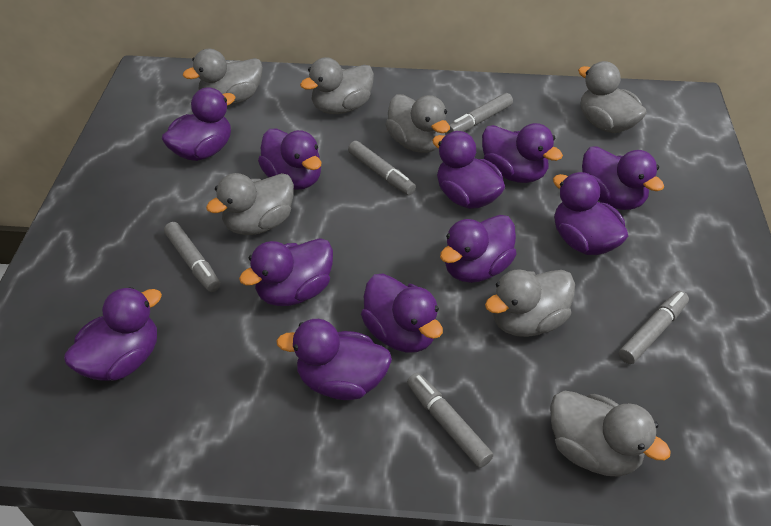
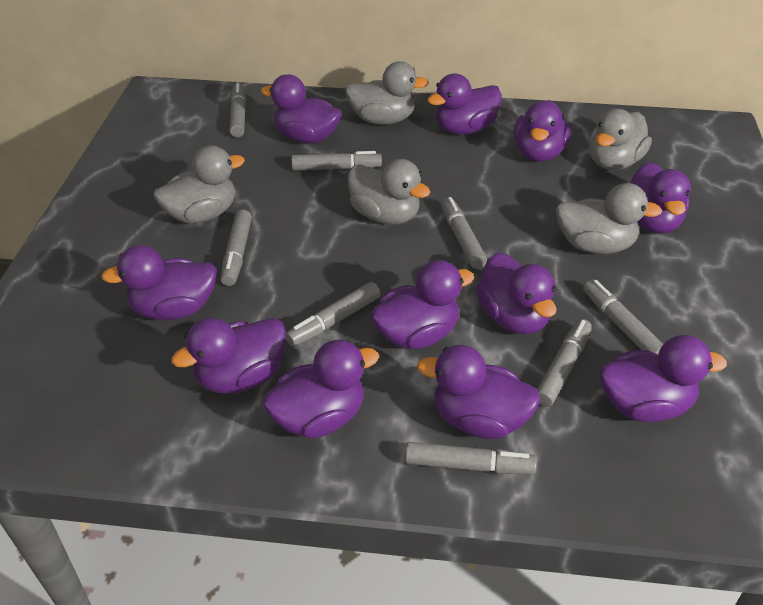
grey duck: 7 -> 5
grey marker: 5 -> 8

